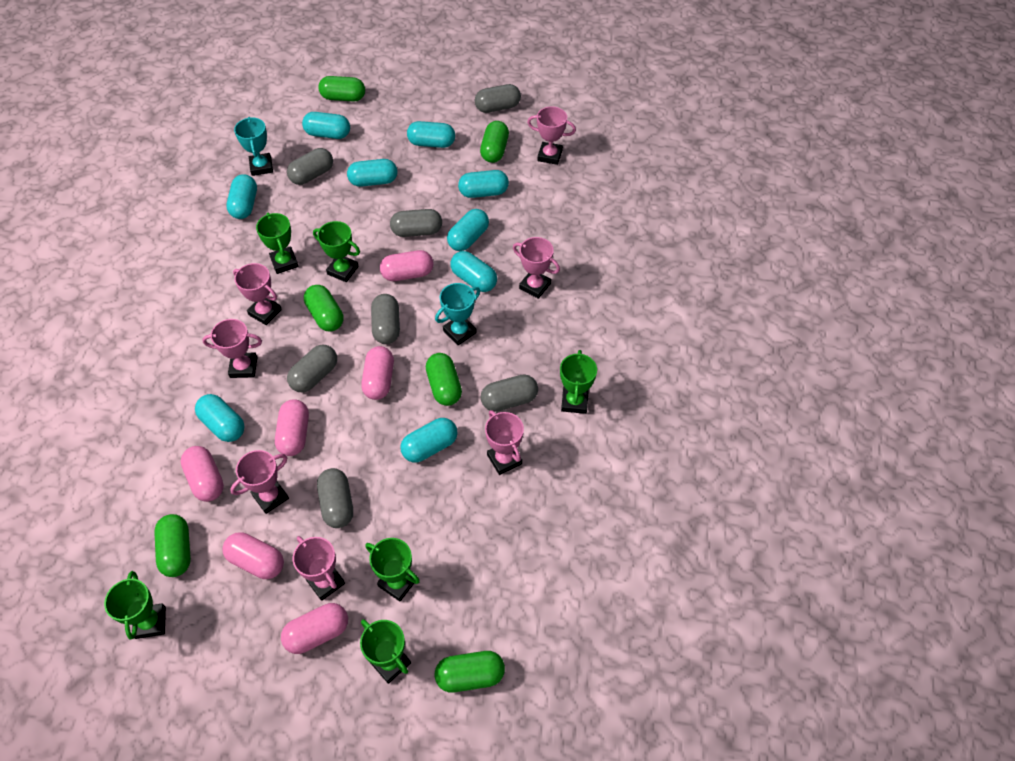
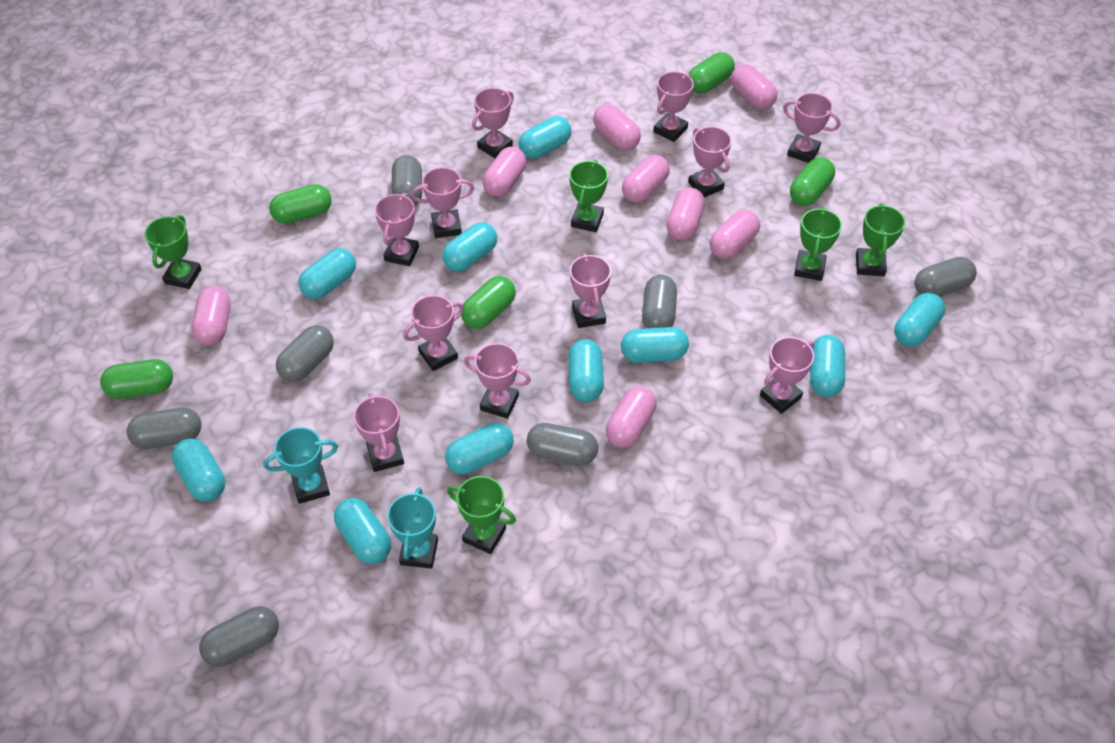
green capsule: 6 -> 5
green trophy: 6 -> 5
pink capsule: 6 -> 8
pink trophy: 7 -> 11
turquoise capsule: 9 -> 10

